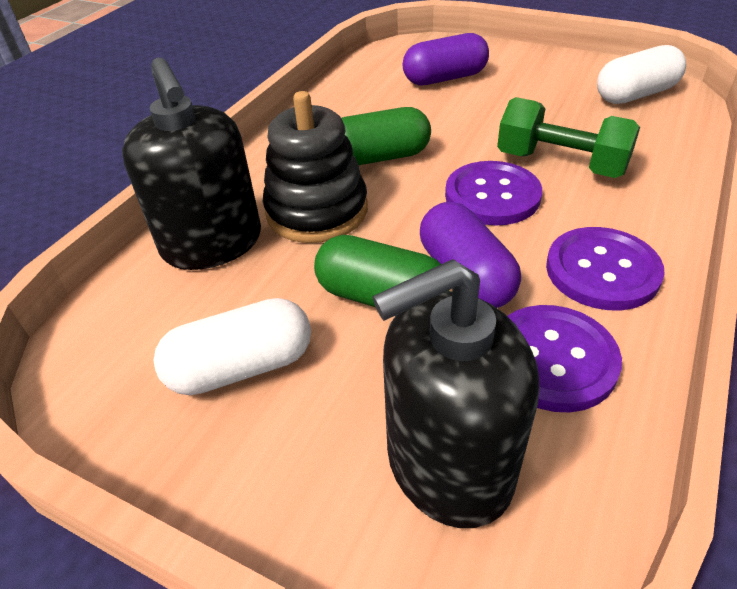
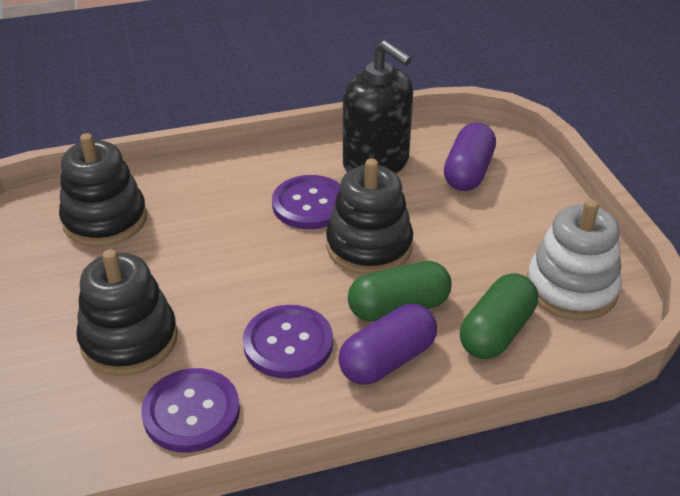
black soap dispenser: 2 -> 1
black stacking toy: 1 -> 3
green dumbbell: 1 -> 0
white capsule: 2 -> 0
white stacking toy: 0 -> 1

